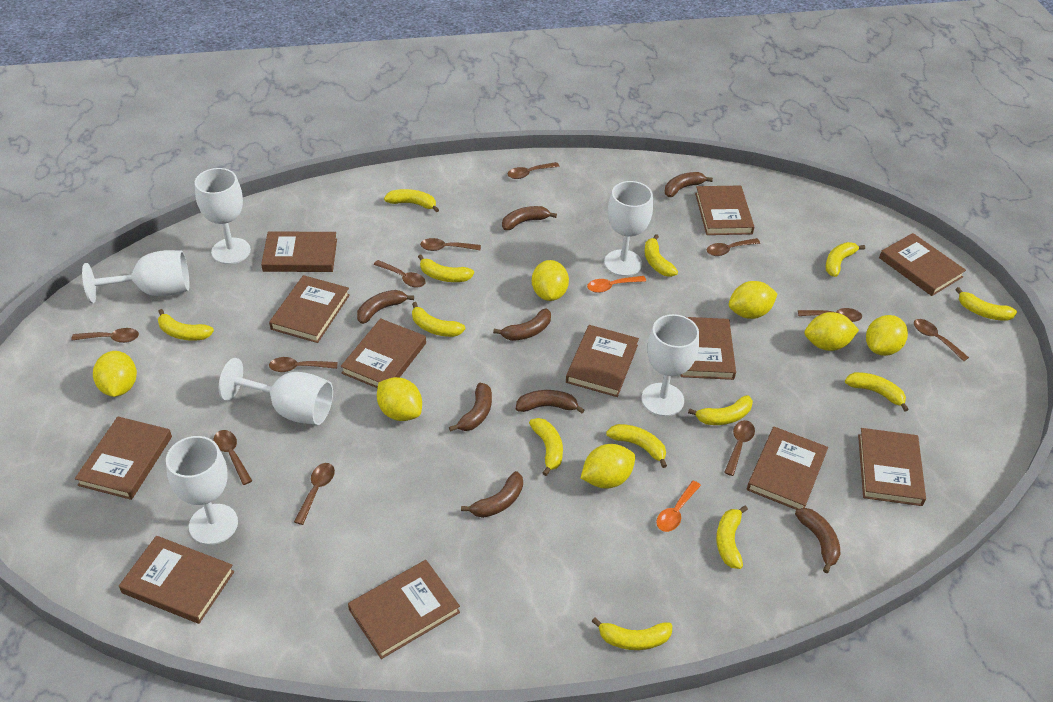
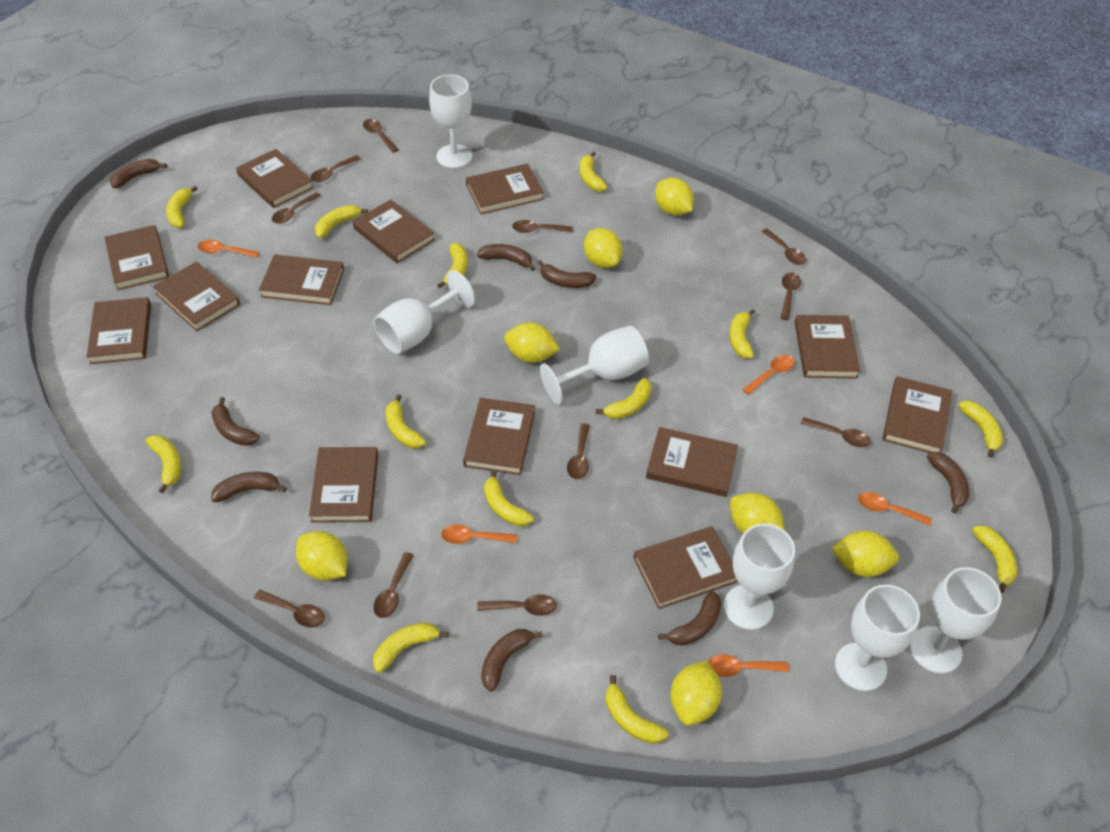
brown book: 12 -> 13
orange spoon: 2 -> 5

